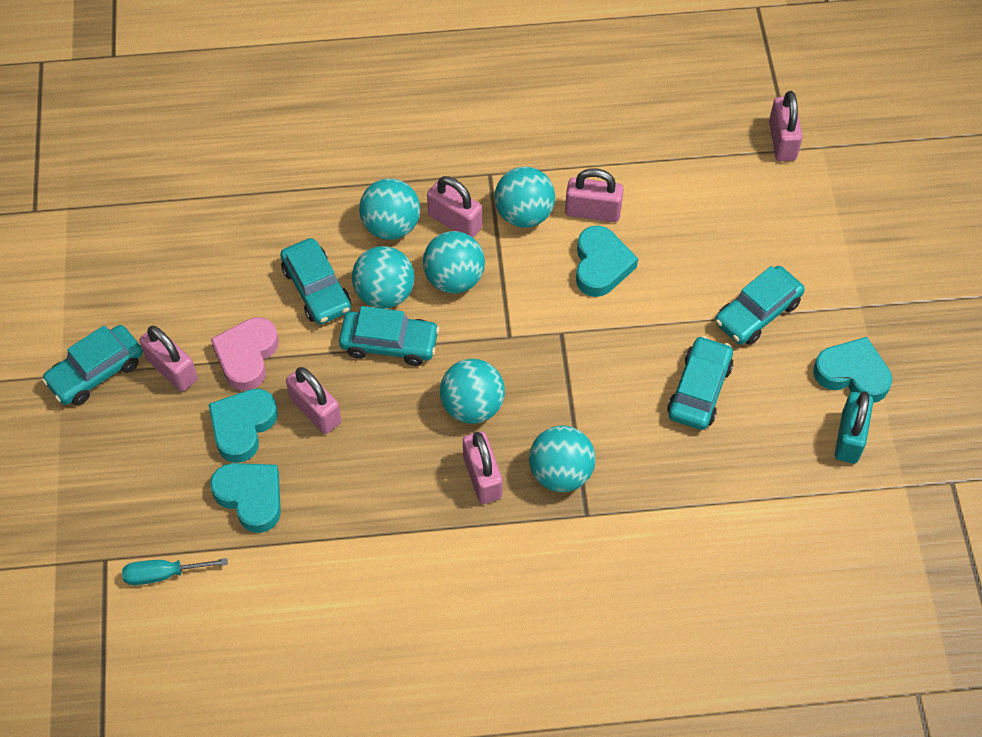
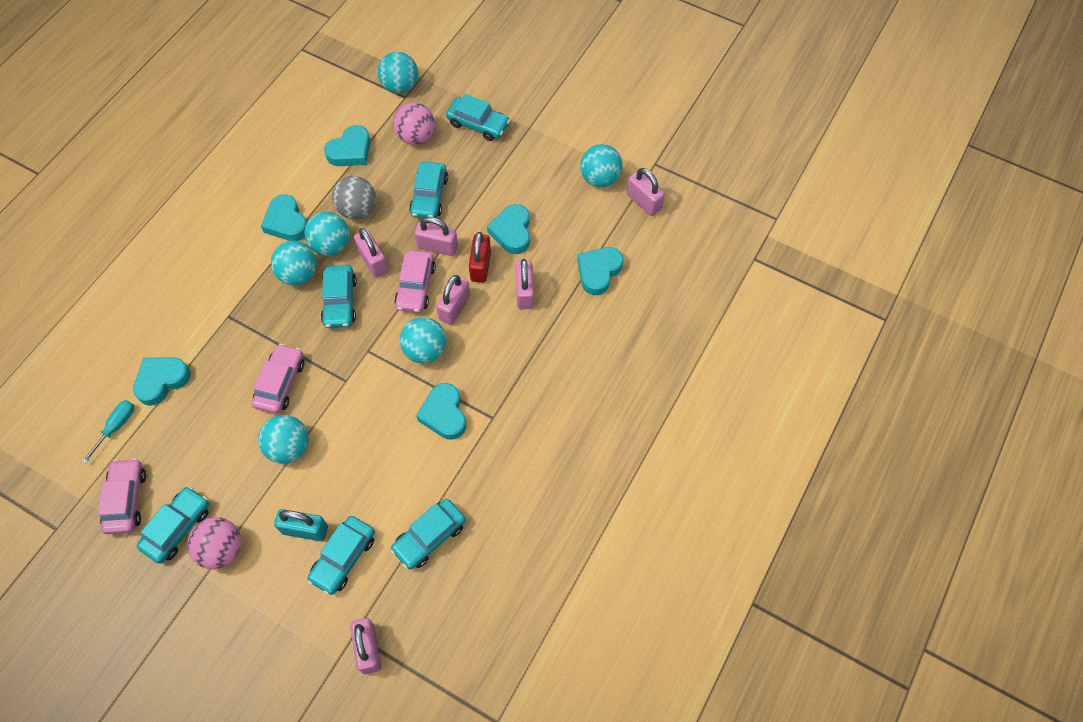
grey ball: 0 -> 1
pink ball: 0 -> 2
pink car: 0 -> 3
pink heart: 1 -> 0
red padlock: 0 -> 1
turquoise car: 5 -> 6
turquoise heart: 4 -> 6

